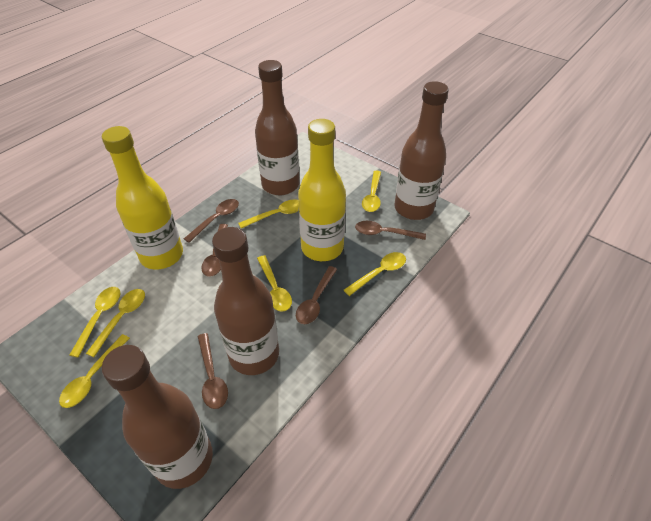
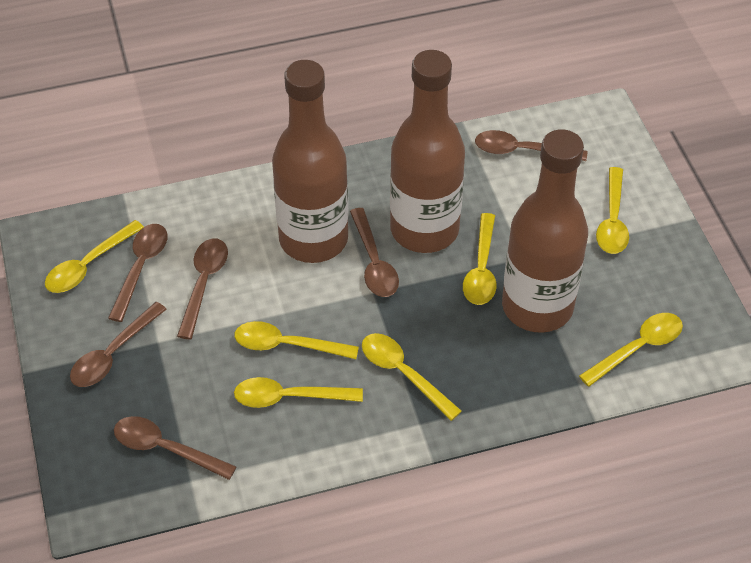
brown bottle: 4 -> 3
brown spoon: 5 -> 6
yellow bottle: 2 -> 0

